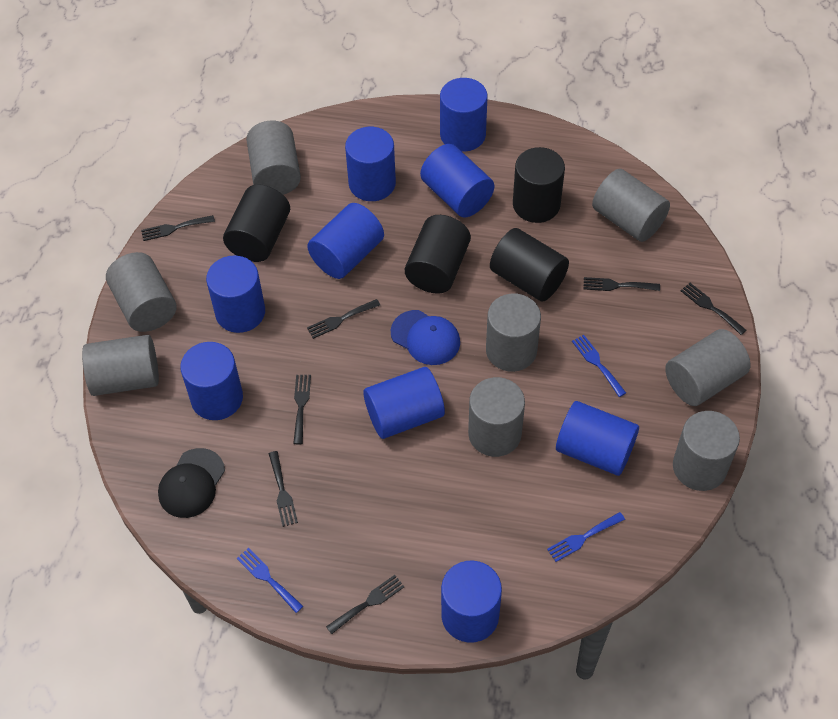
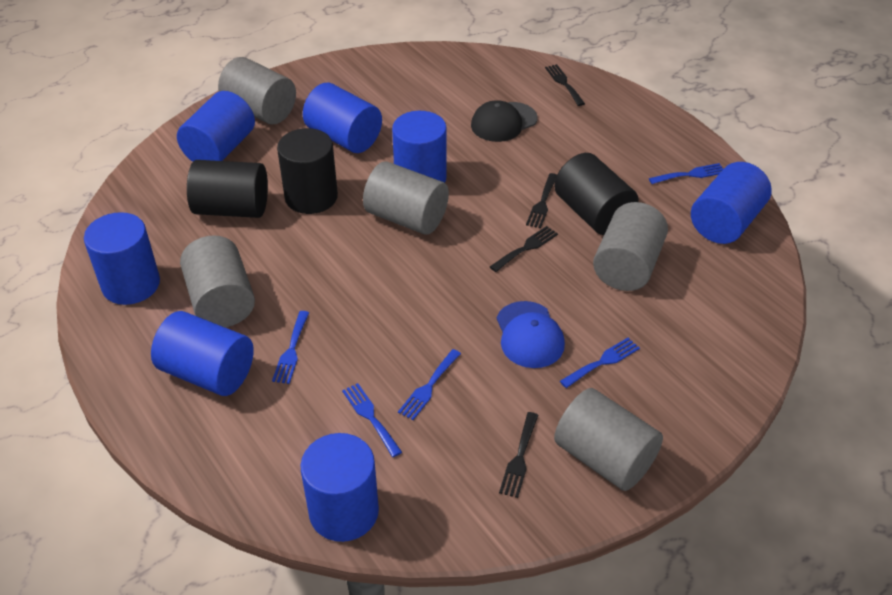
black cylinder: 4 -> 3
black fork: 7 -> 4
blue cylinder: 9 -> 7
blue fork: 3 -> 5
grey cylinder: 8 -> 5

